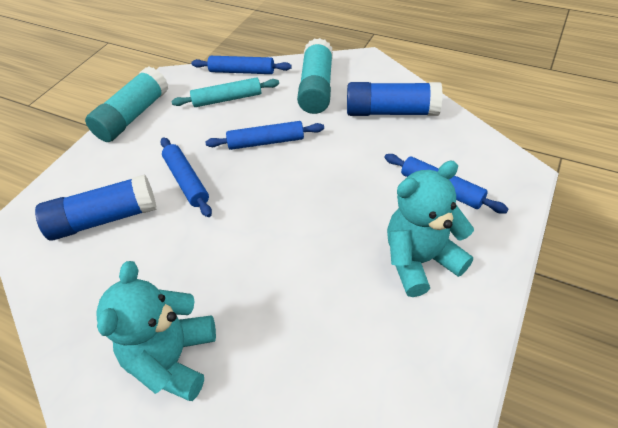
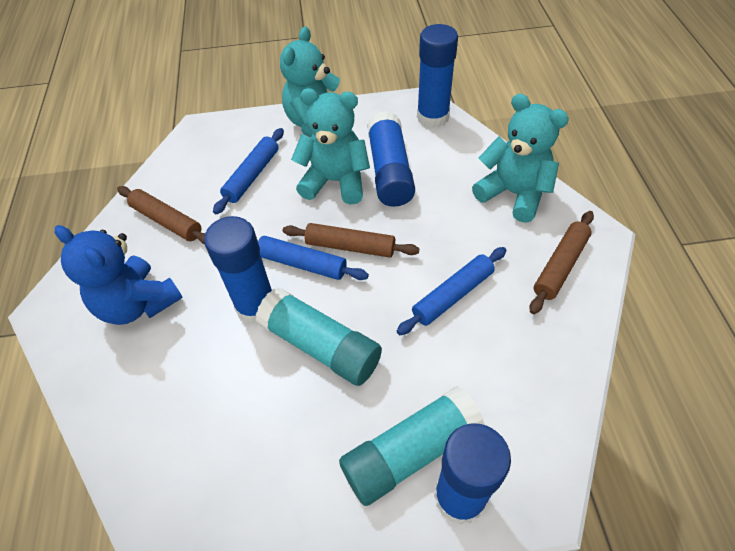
blue glue stick: 2 -> 4
blue rolling pin: 4 -> 3
blue teddy bear: 0 -> 1
brown rolling pin: 0 -> 3
turquoise rolling pin: 1 -> 0
turquoise teddy bear: 2 -> 3

